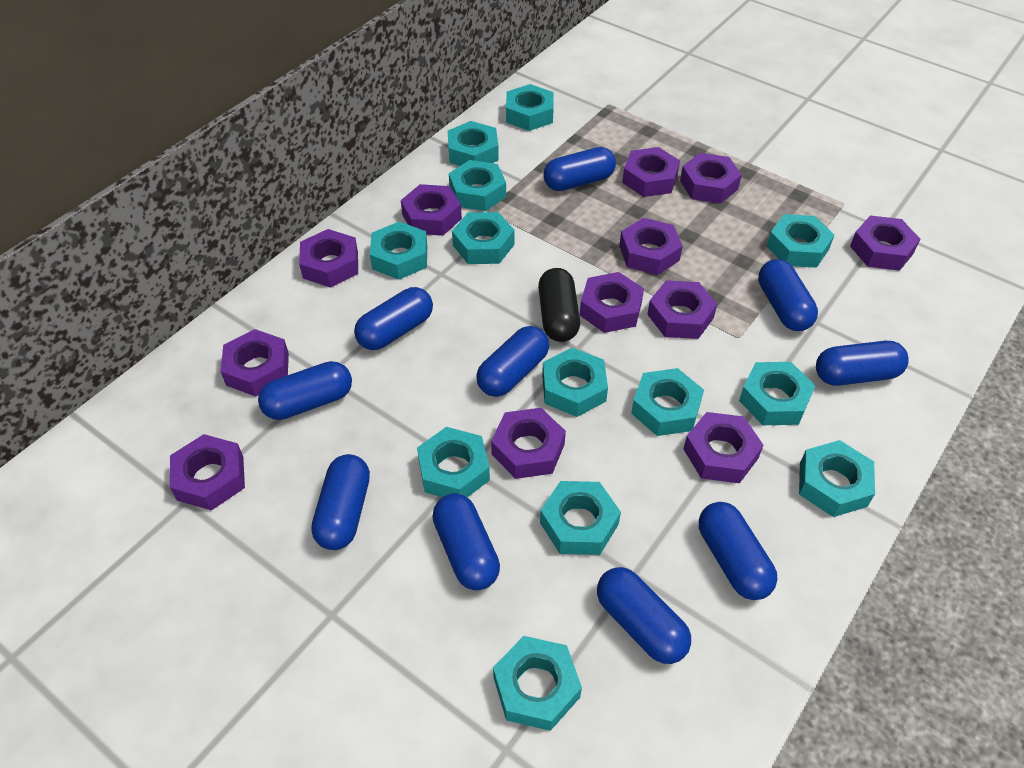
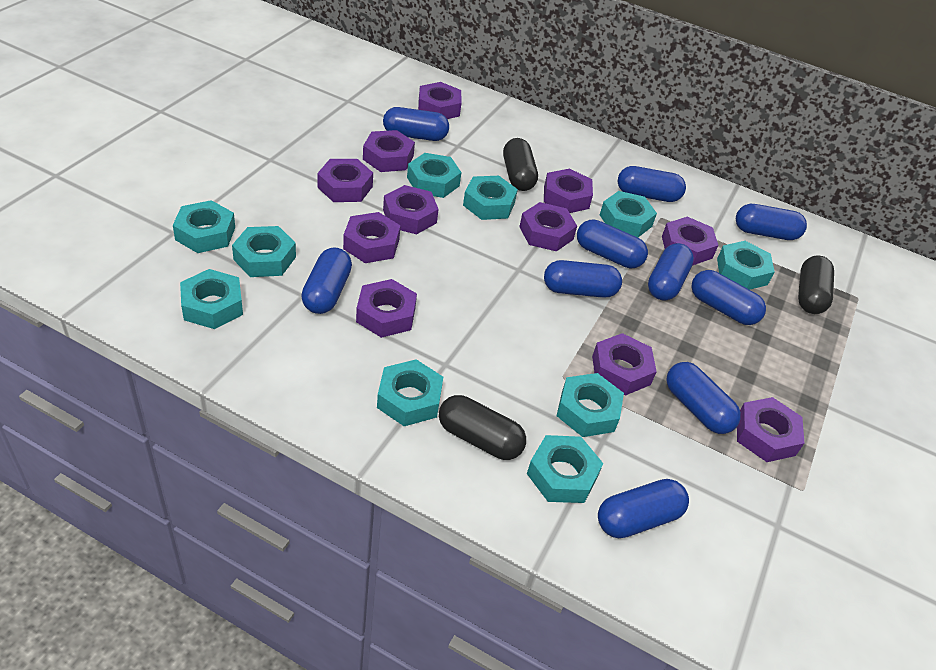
black capsule: 1 -> 3
purple nut: 12 -> 11
turquoise nut: 13 -> 10

